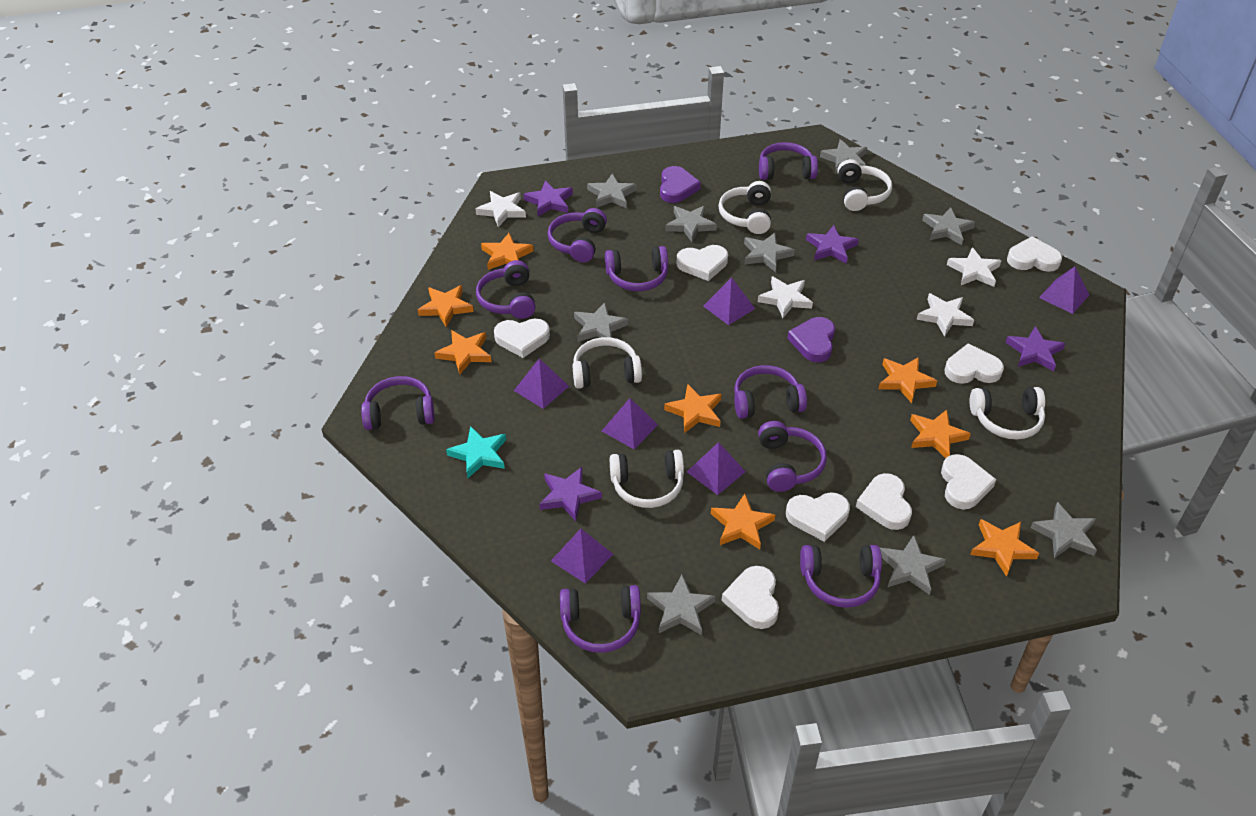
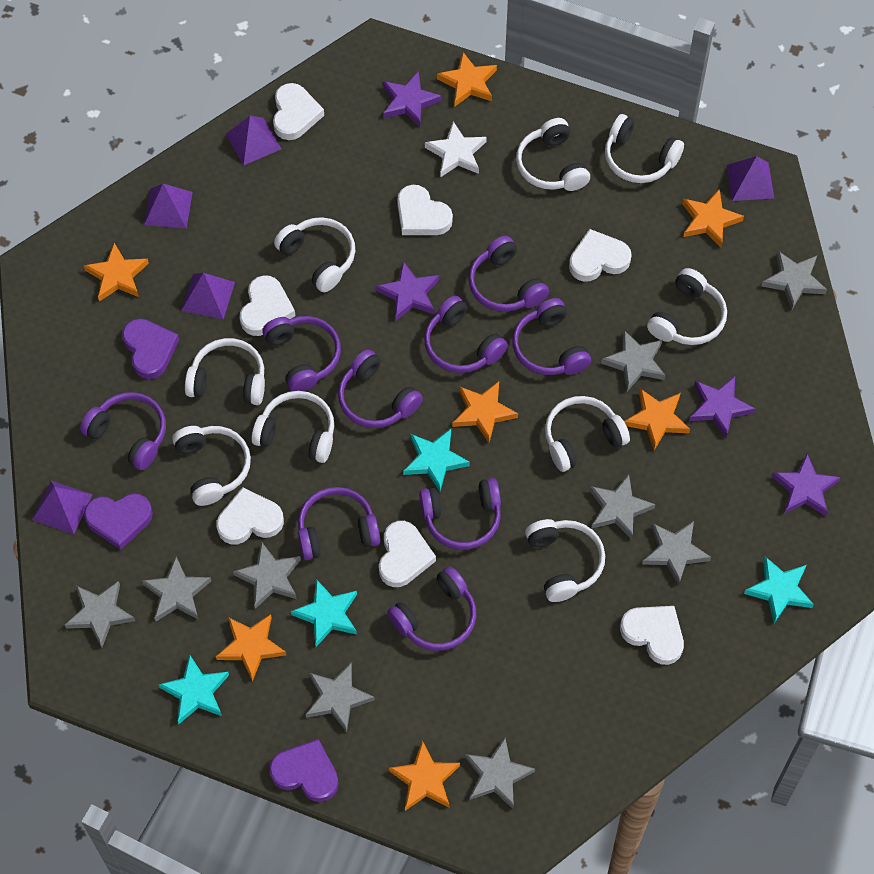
orange star: 8 -> 7
purple heart: 2 -> 3
purple pyramid: 6 -> 5
turquoise star: 1 -> 4
white headphones: 5 -> 9
white heart: 8 -> 7
white star: 4 -> 1

